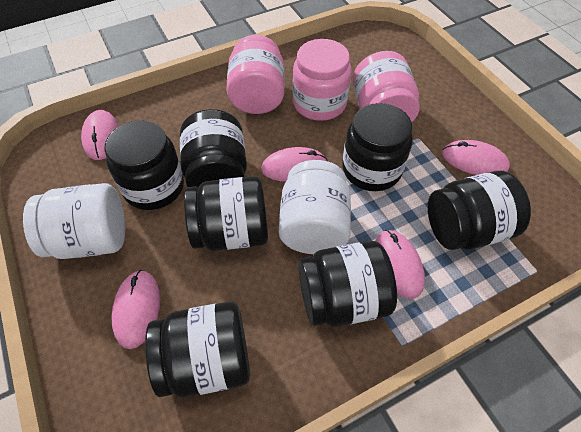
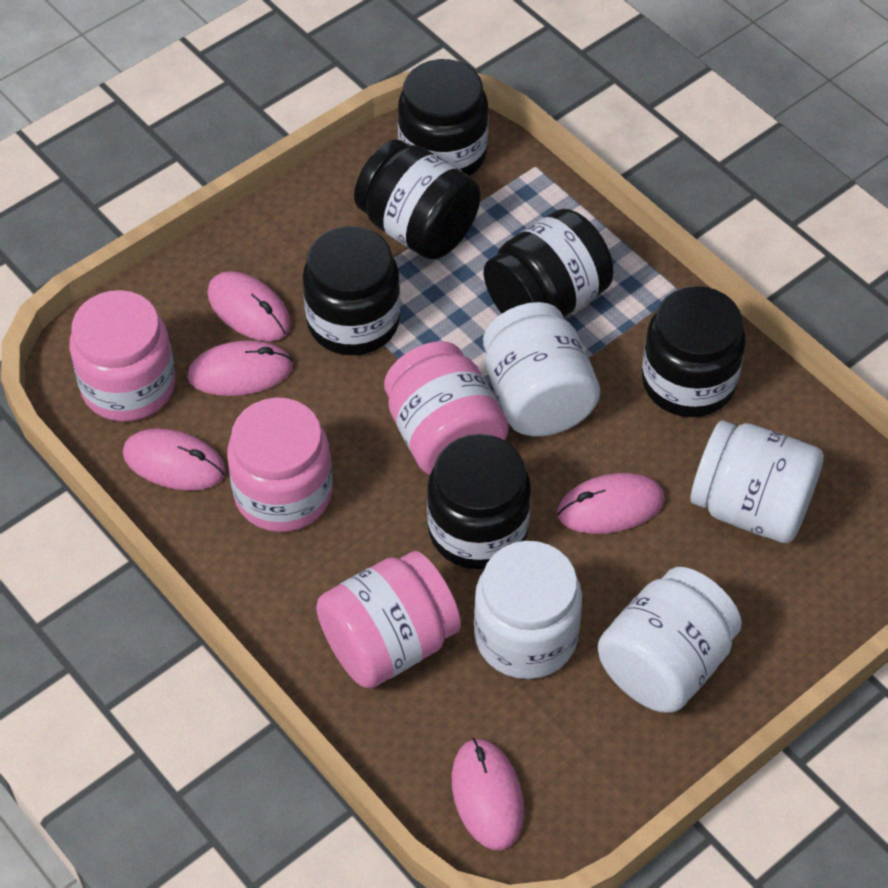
black jar: 7 -> 6
pink jar: 3 -> 4
white jar: 2 -> 4

